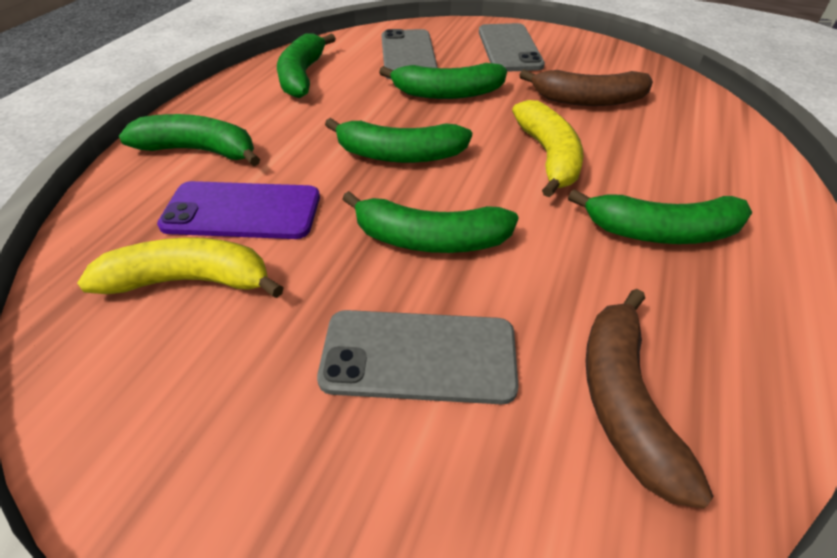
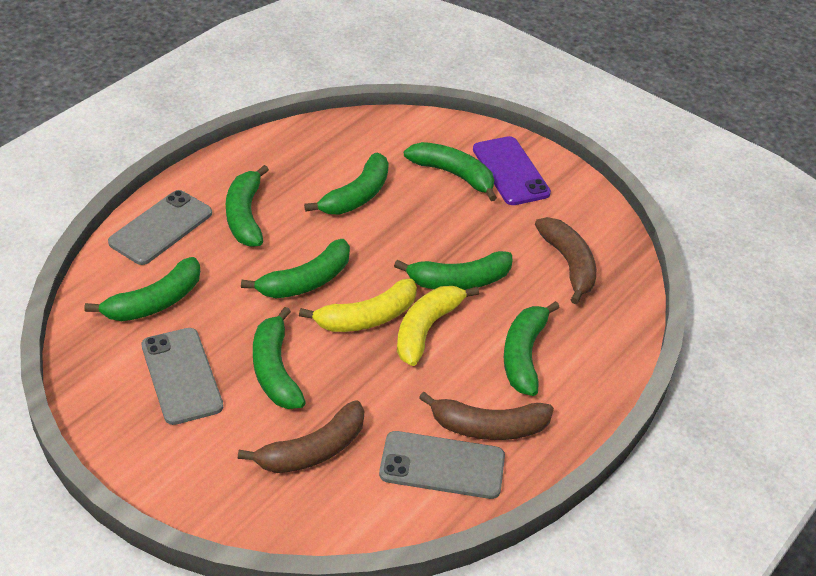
brown banana: 2 -> 3
green banana: 6 -> 8

